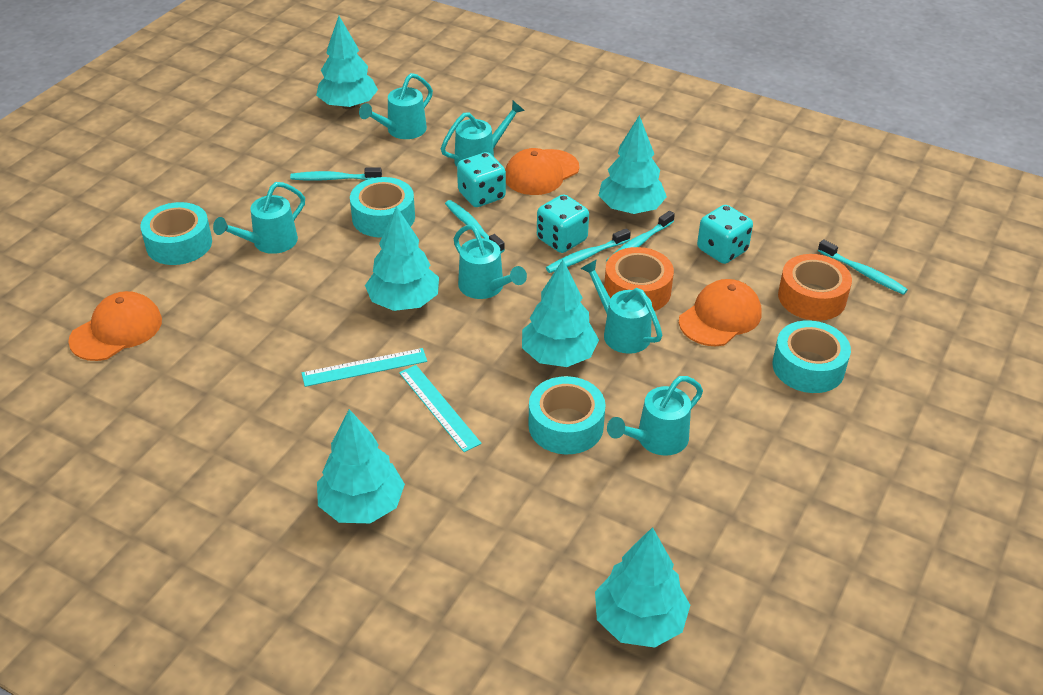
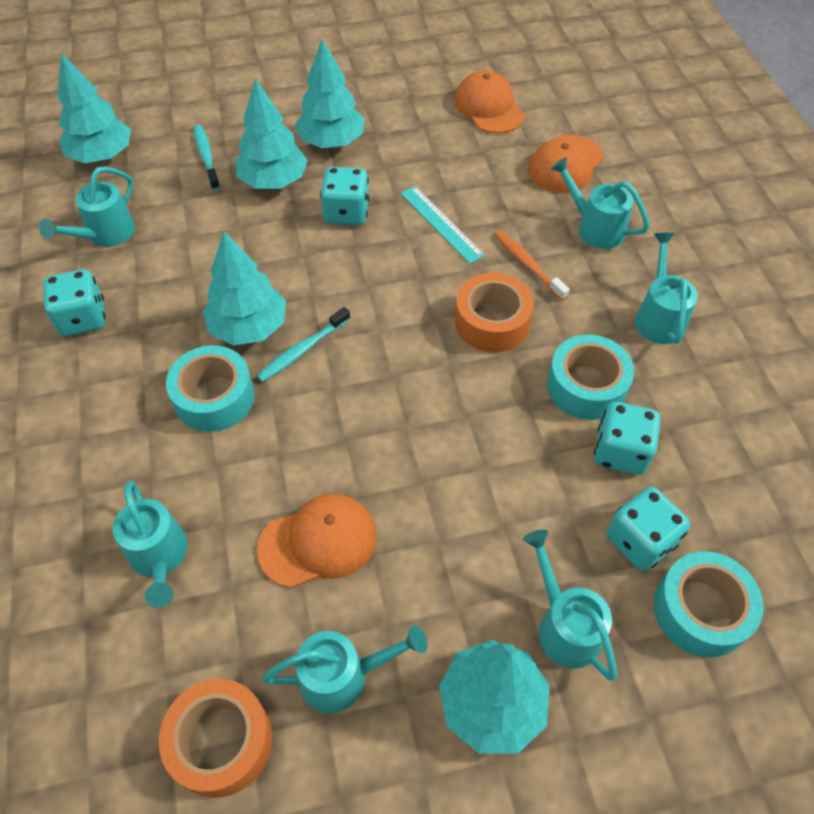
orange toothbrush: 0 -> 1
turquoise dice: 3 -> 4
turquoise ruler: 2 -> 1
turquoise tape: 4 -> 3
turquoise toothbrush: 5 -> 2
turquoise tree: 6 -> 5

